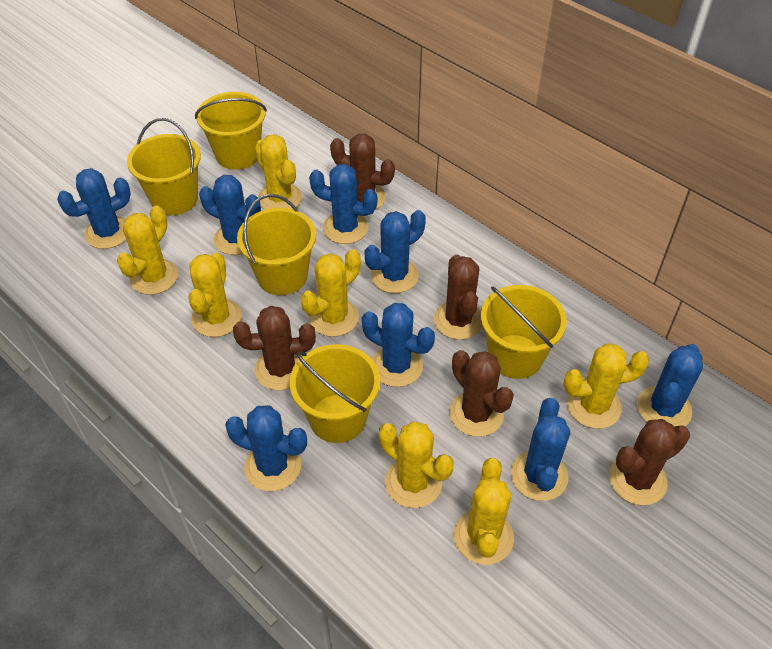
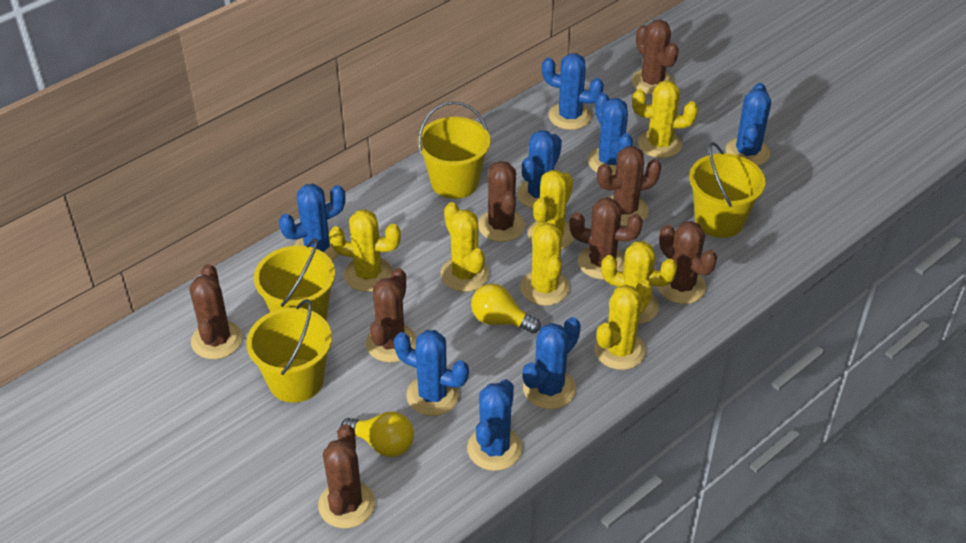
brown cactus: 5 -> 8
yellow bucket: 5 -> 4
yellow light bulb: 0 -> 2

